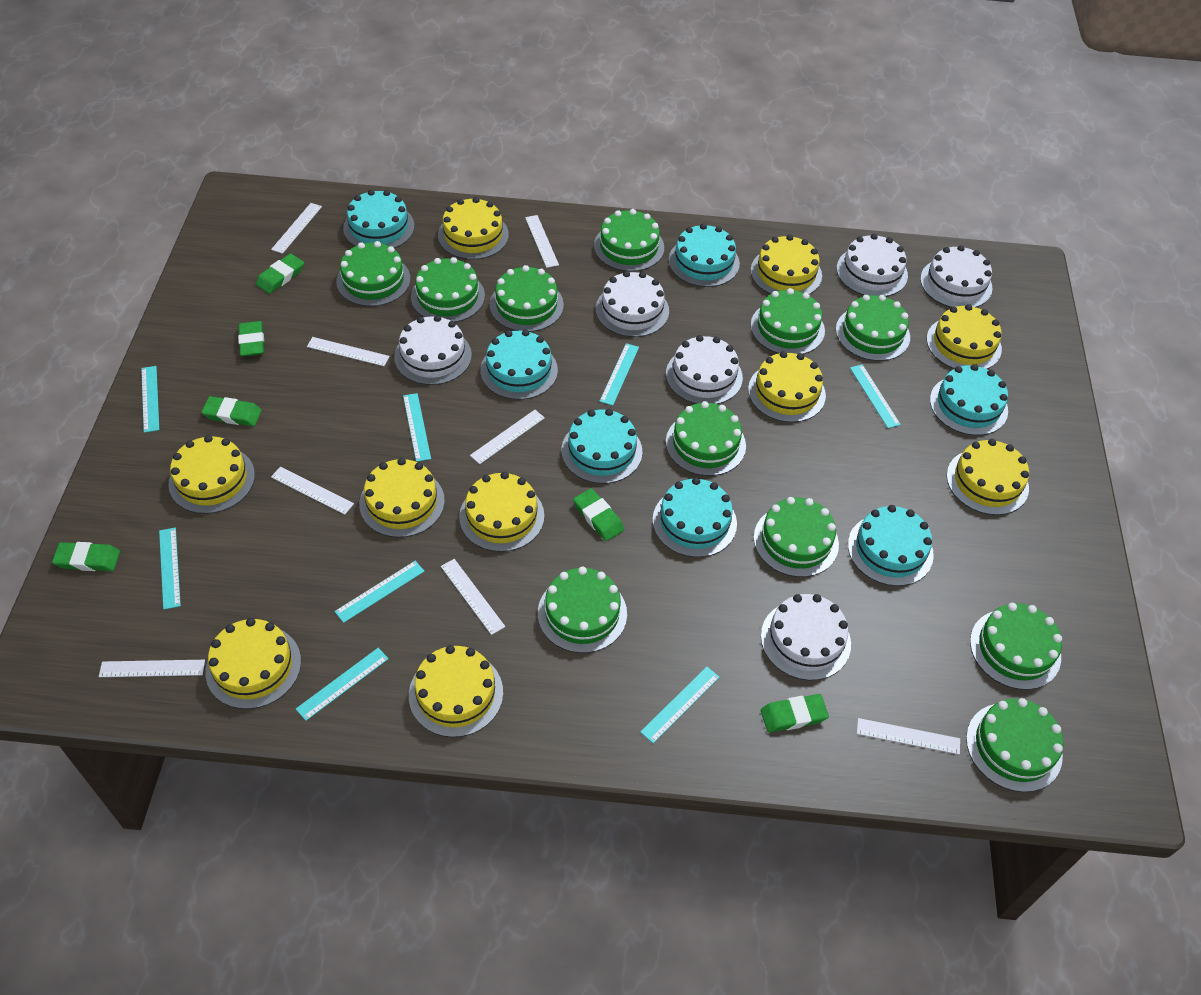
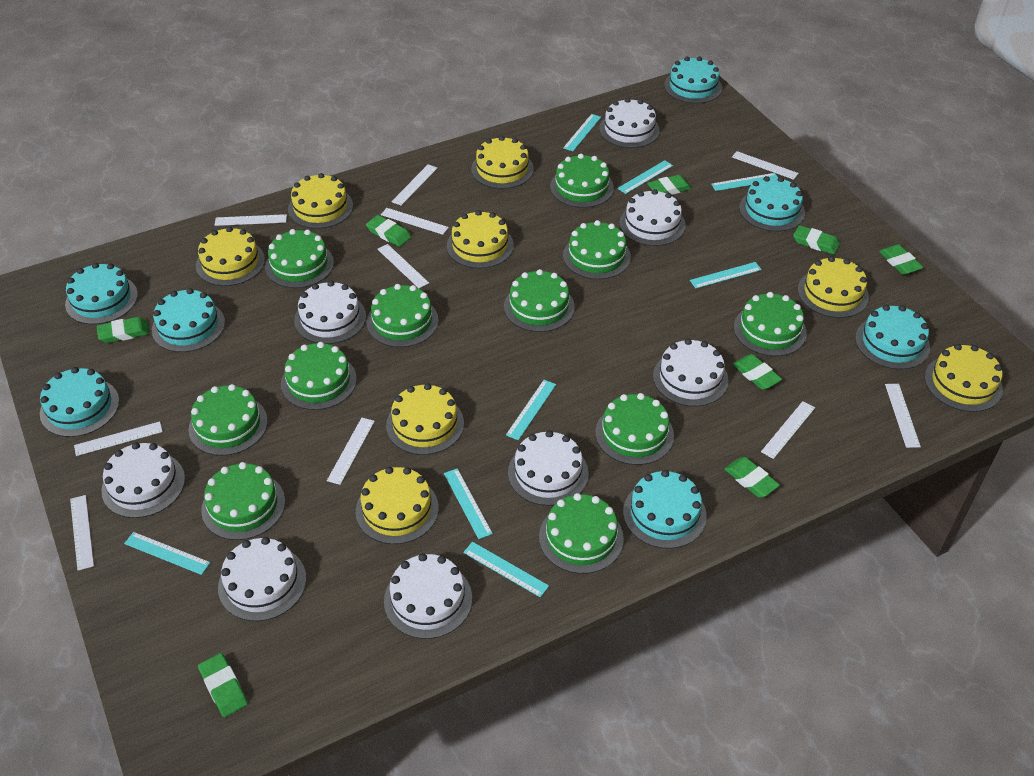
green eraser: 6 -> 8
white cake: 6 -> 8
white ruler: 8 -> 10
yellow cake: 10 -> 8

